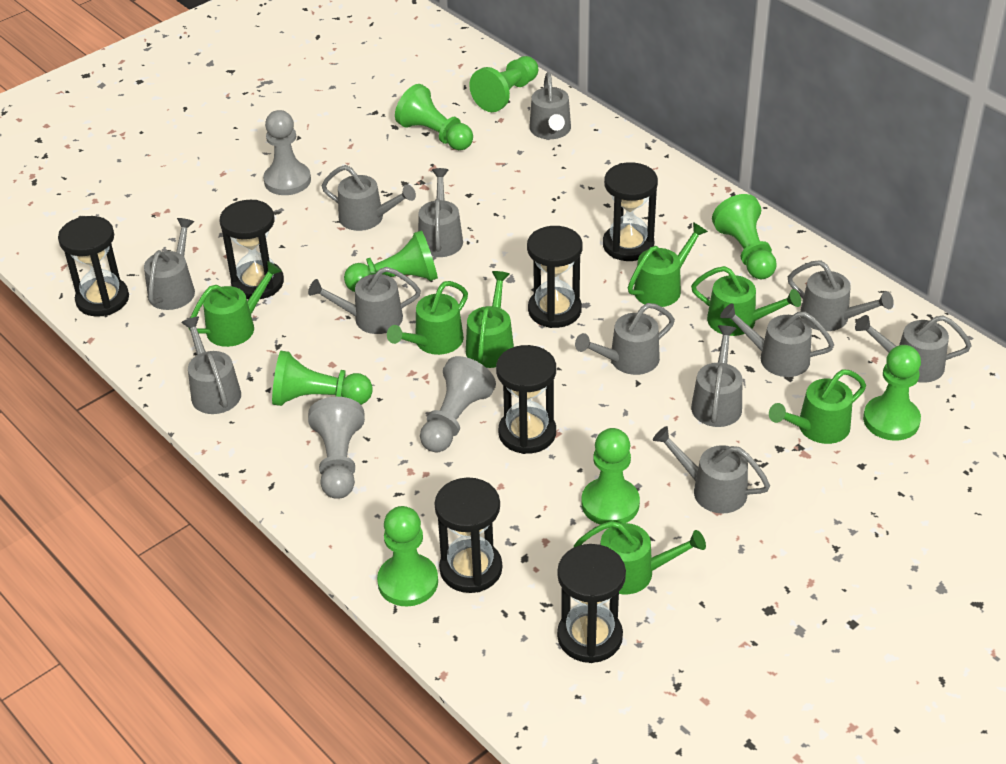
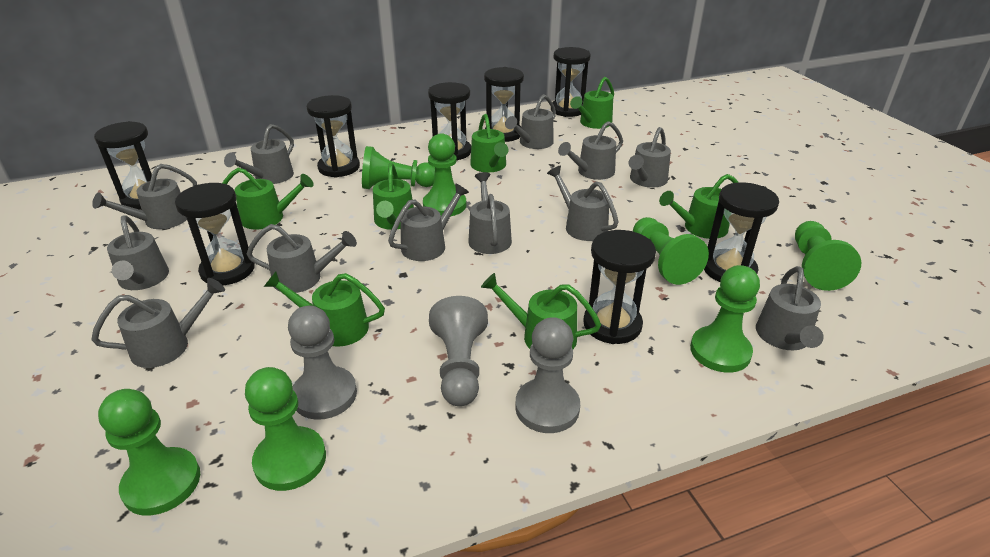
black hourglass: 7 -> 8
green pawn: 8 -> 7

